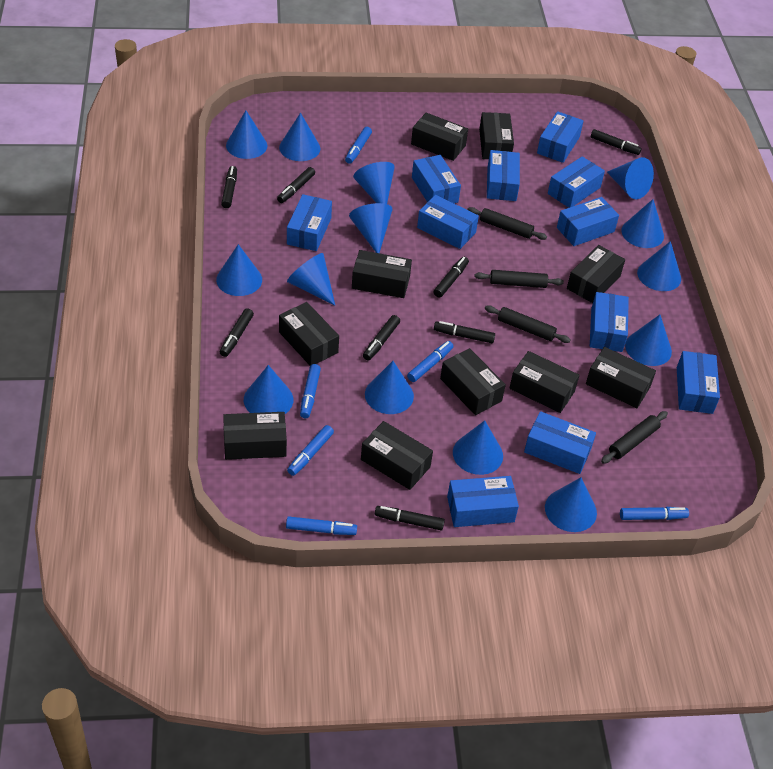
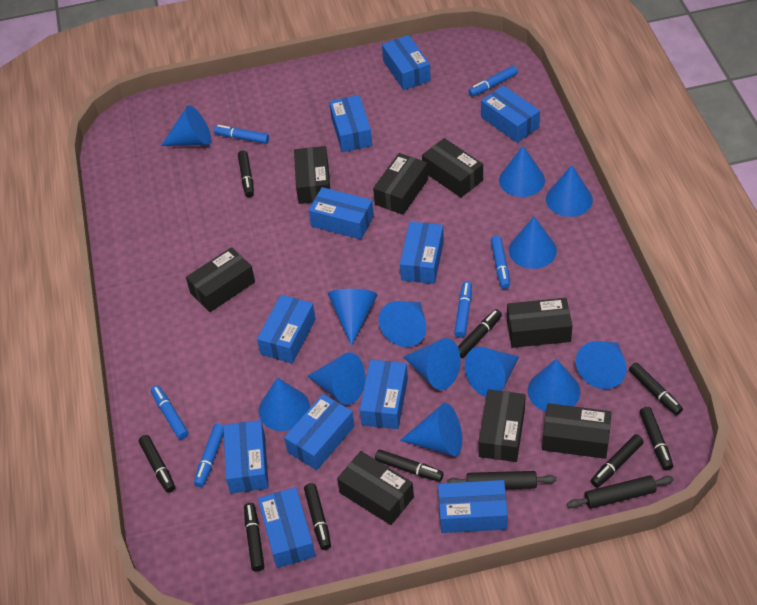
black box: 10 -> 8
black marker: 8 -> 9
black rolling pin: 4 -> 2
blue cone: 14 -> 13

